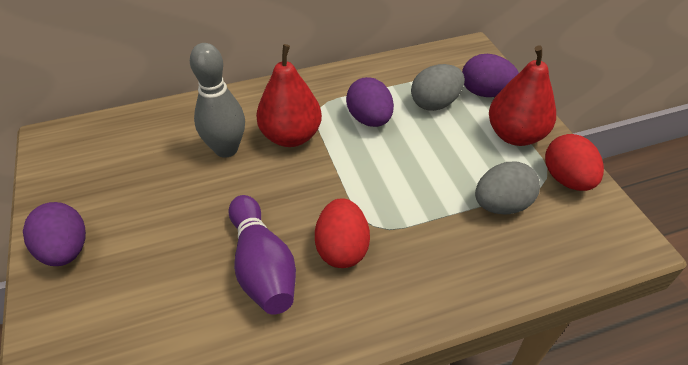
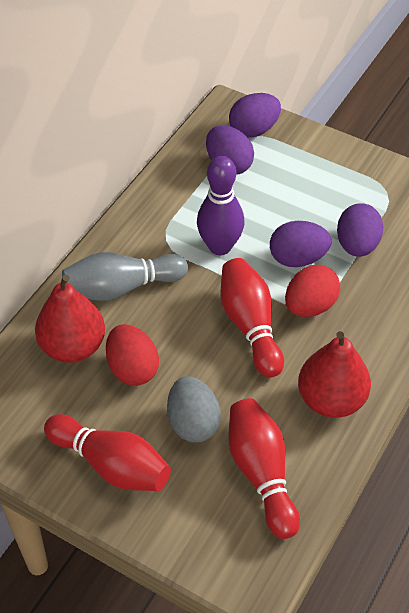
grey egg: 2 -> 1
purple egg: 3 -> 4
red bowling pin: 0 -> 3

